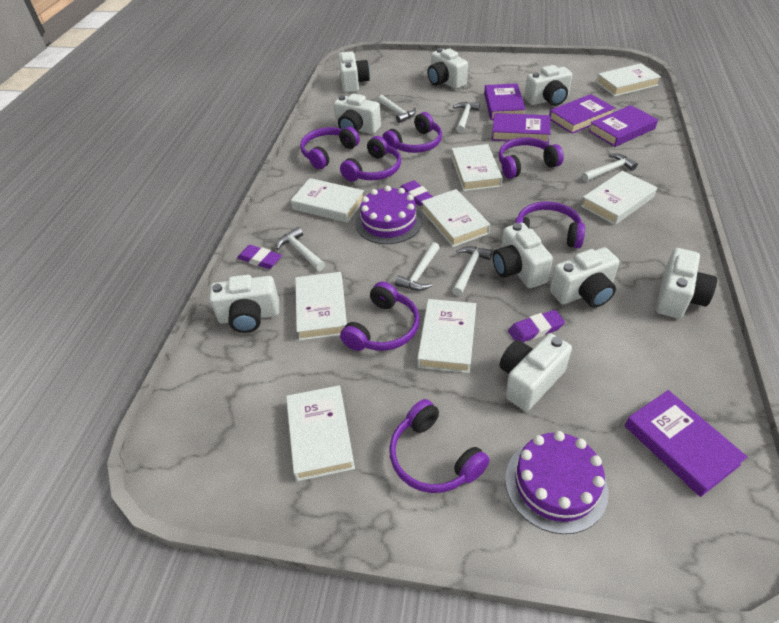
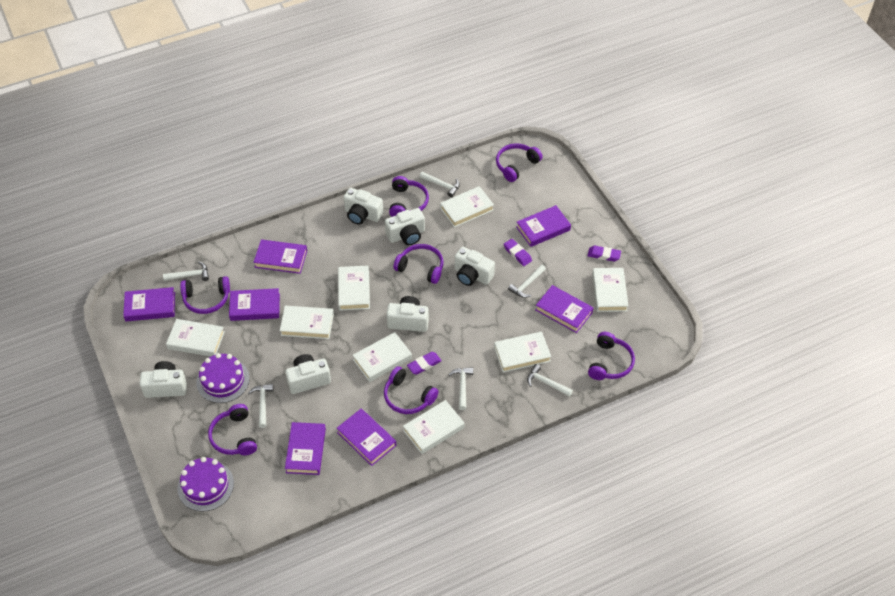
purple book: 5 -> 7
white camera: 9 -> 6

